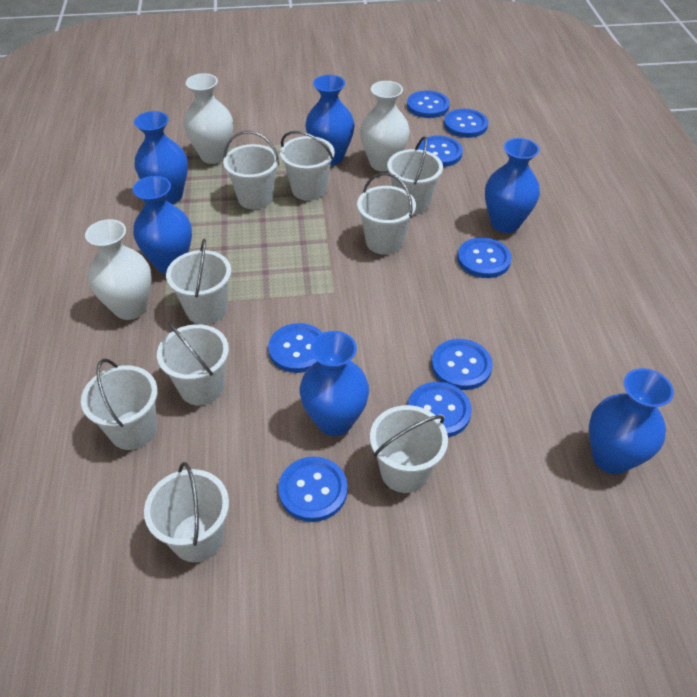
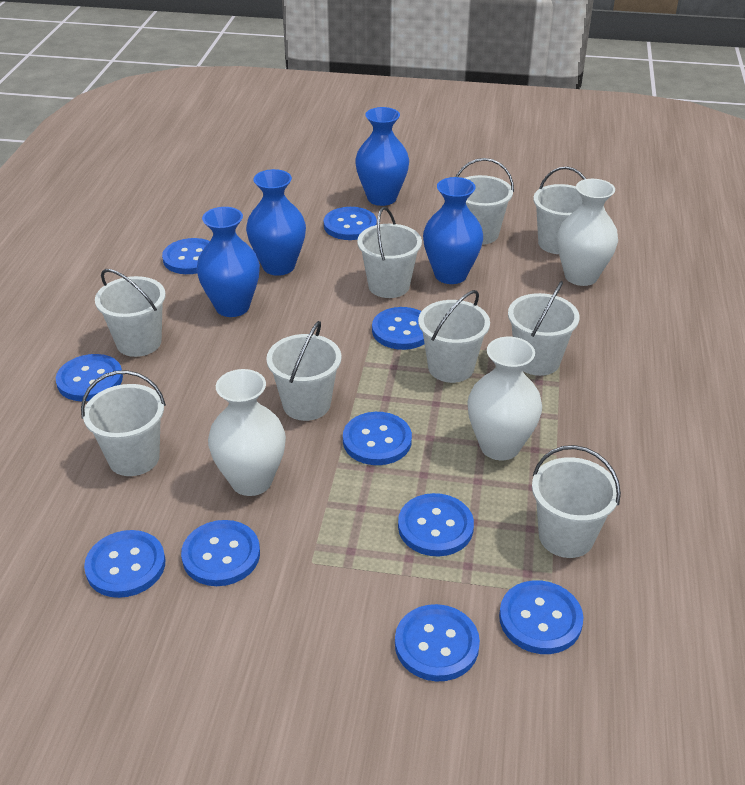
blue button: 8 -> 10
blue vase: 6 -> 4

